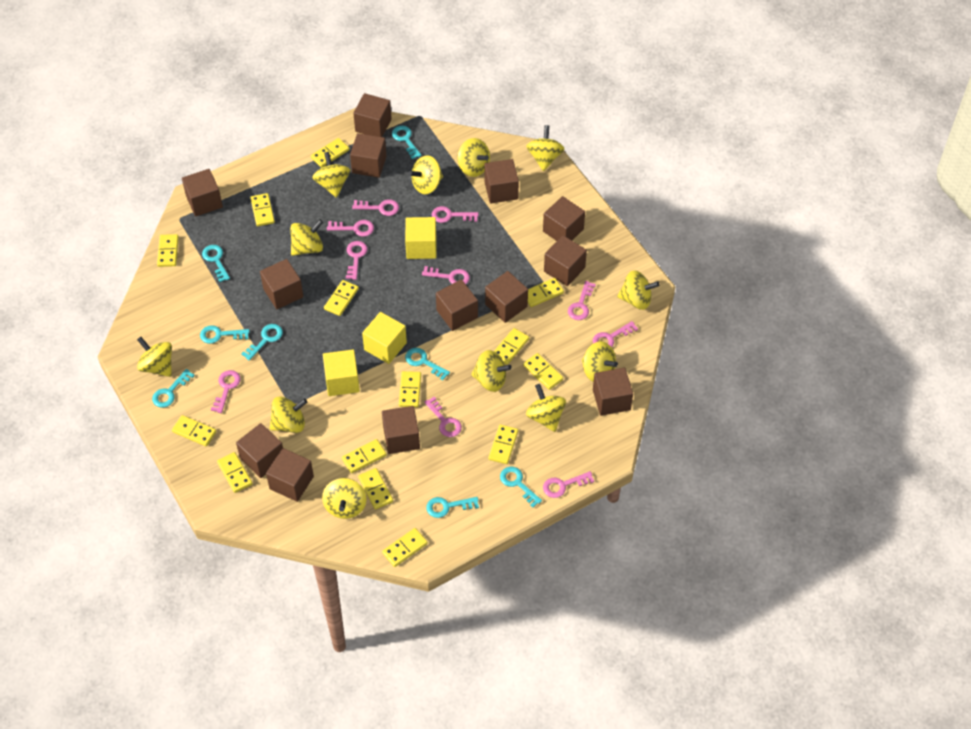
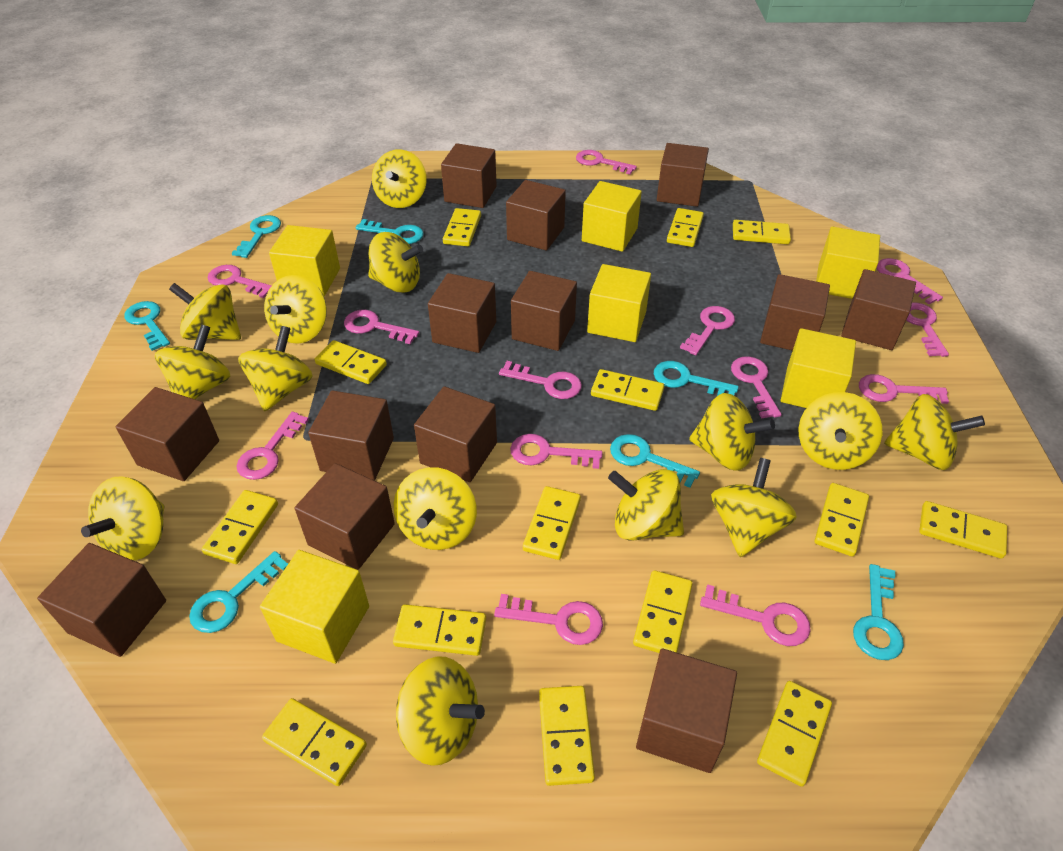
pink key: 10 -> 13
turquoise key: 8 -> 7
yellow cube: 3 -> 6
yellow spinning top: 12 -> 14

